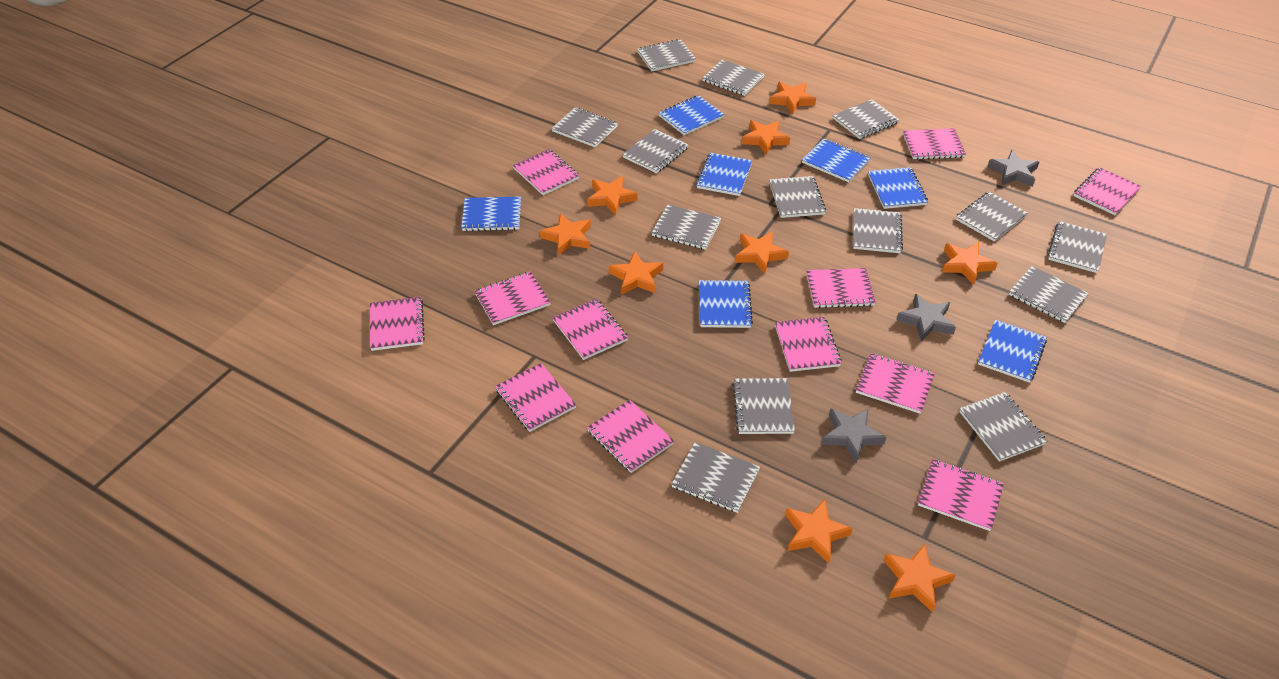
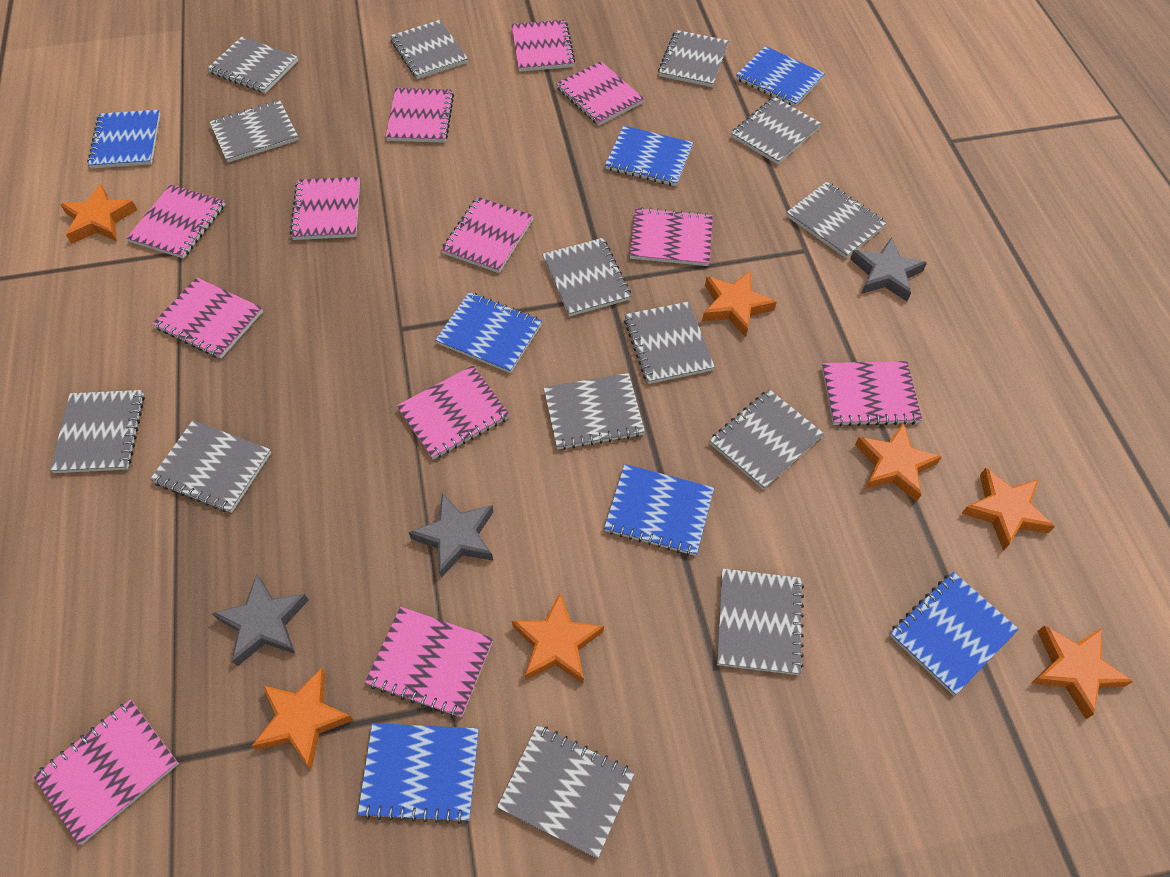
orange star: 9 -> 7

